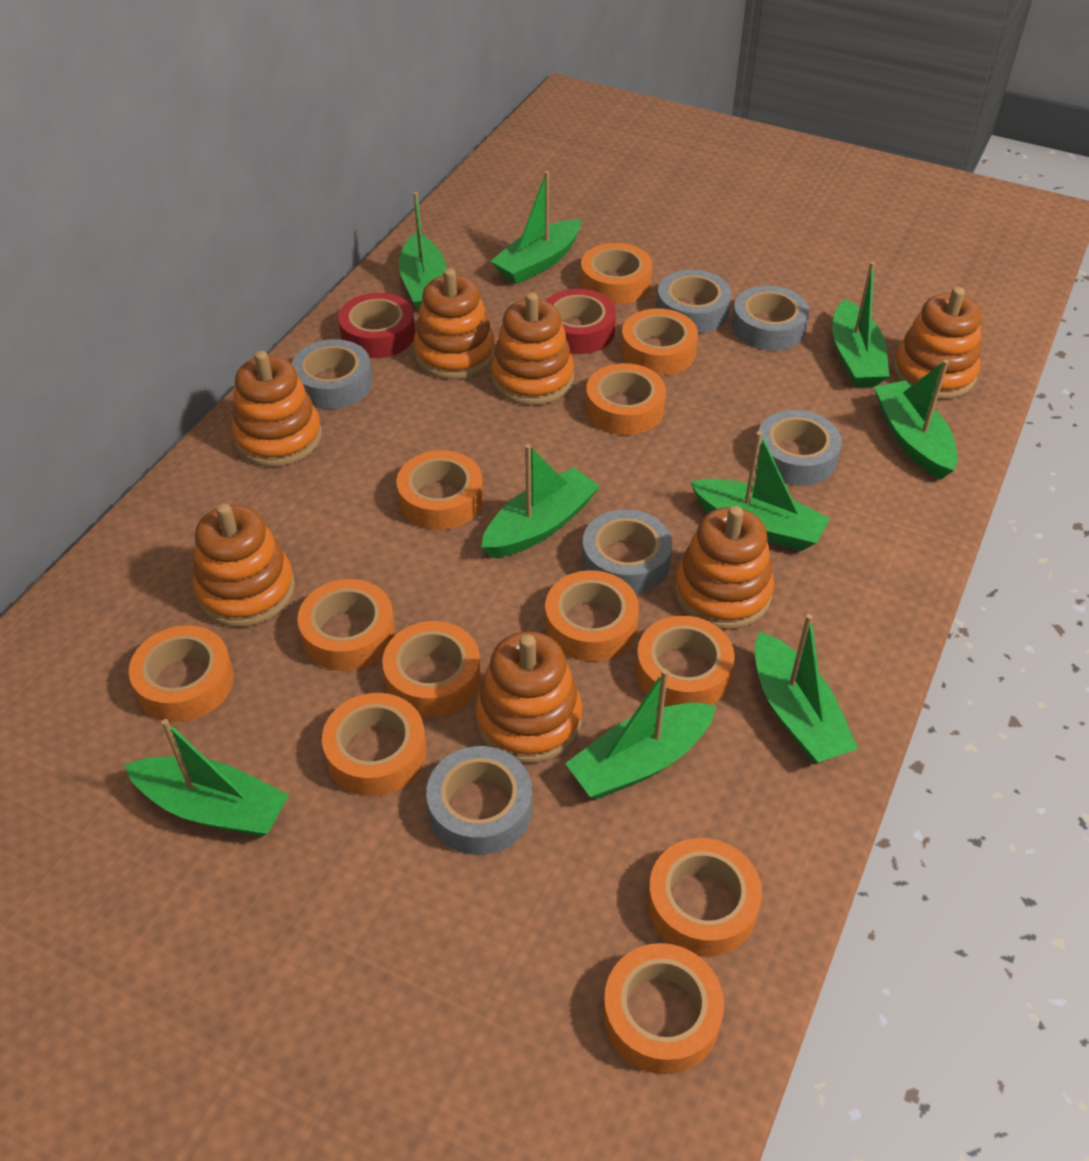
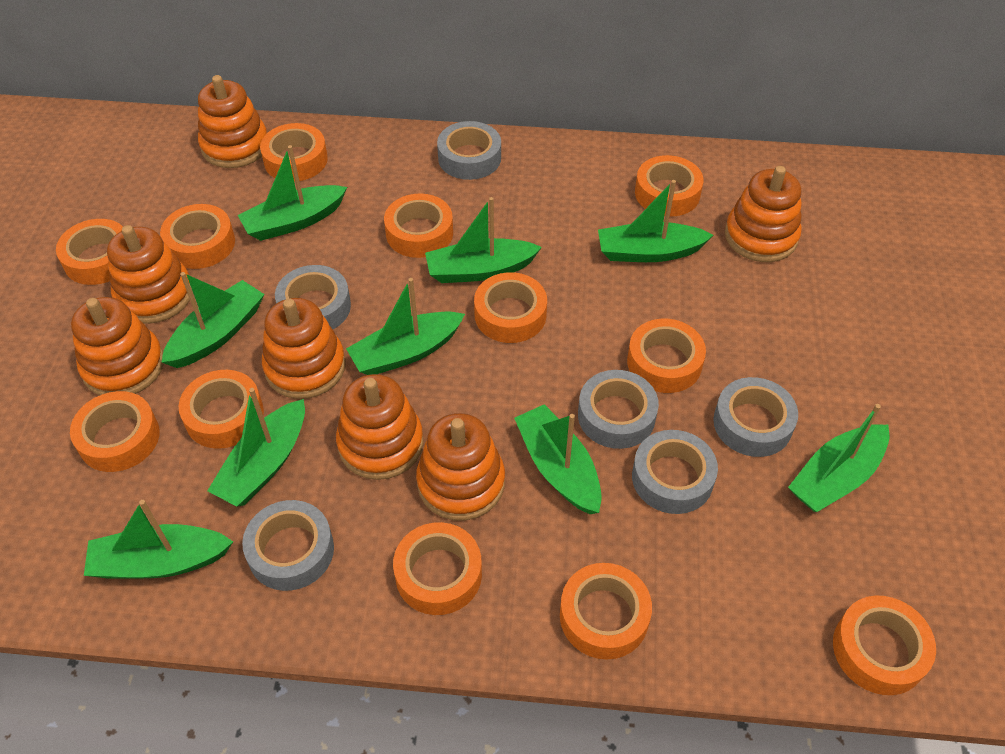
red tape: 2 -> 0

